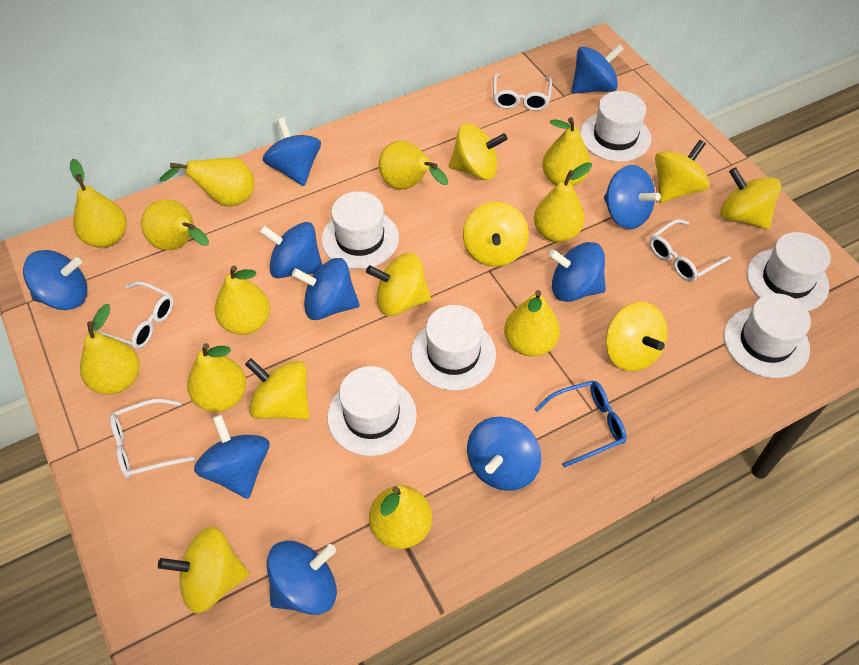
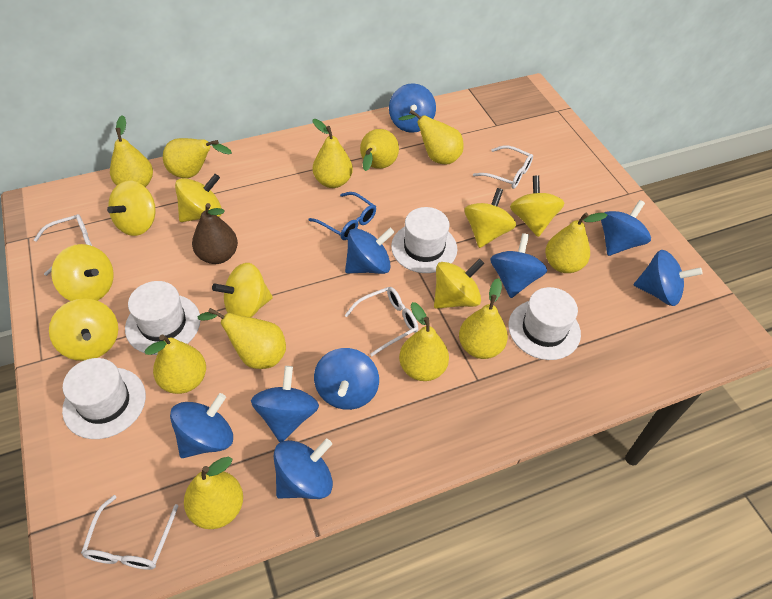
blue spinning top: 10 -> 9
brown pear: 0 -> 1
white hat: 6 -> 4

